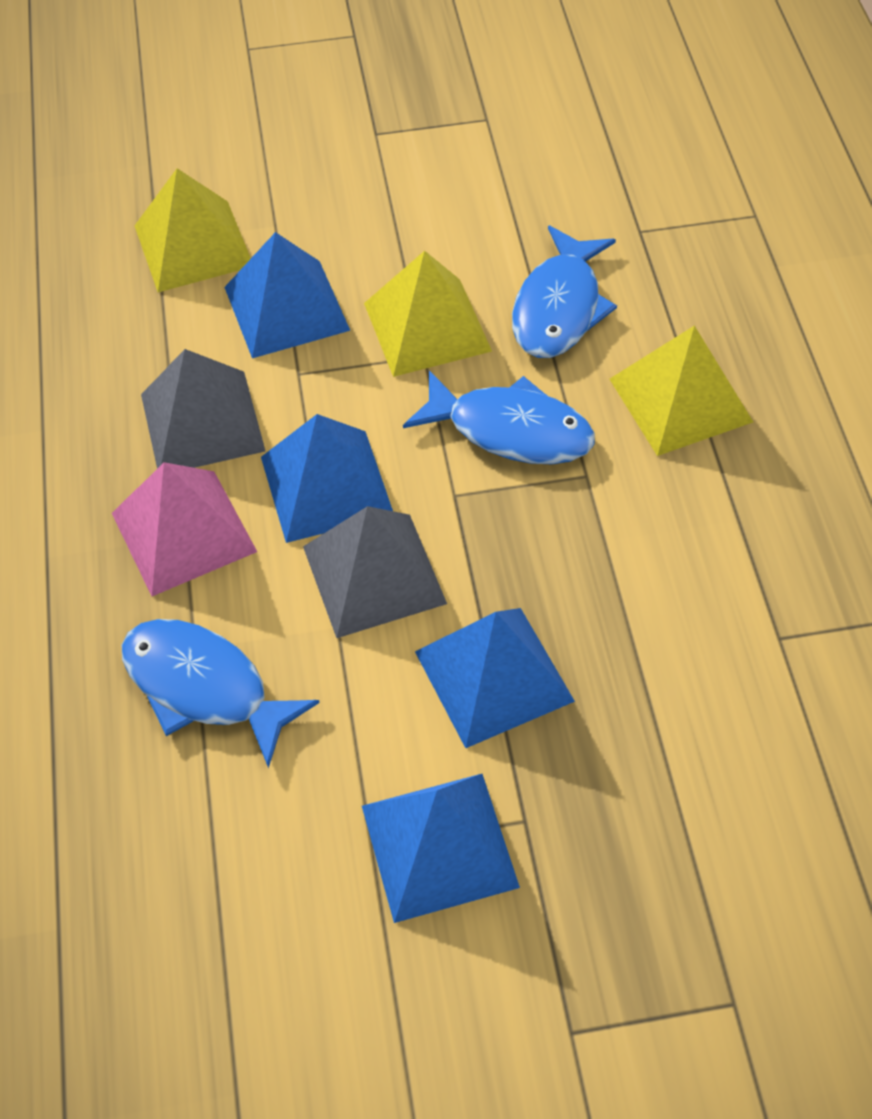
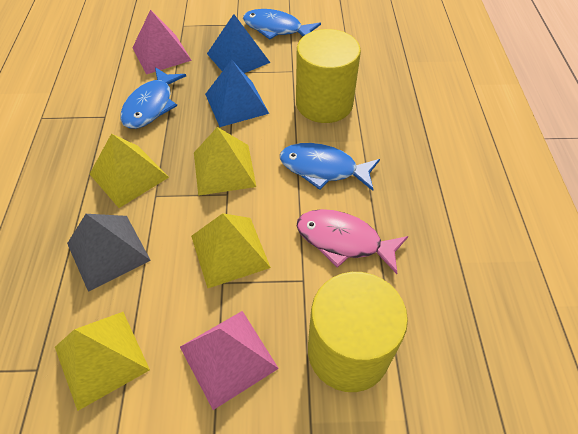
blue pyramid: 4 -> 2
grey pyramid: 2 -> 1
pink fish: 0 -> 1
pink pyramid: 1 -> 2
yellow cylinder: 0 -> 2
yellow pyramid: 3 -> 4

